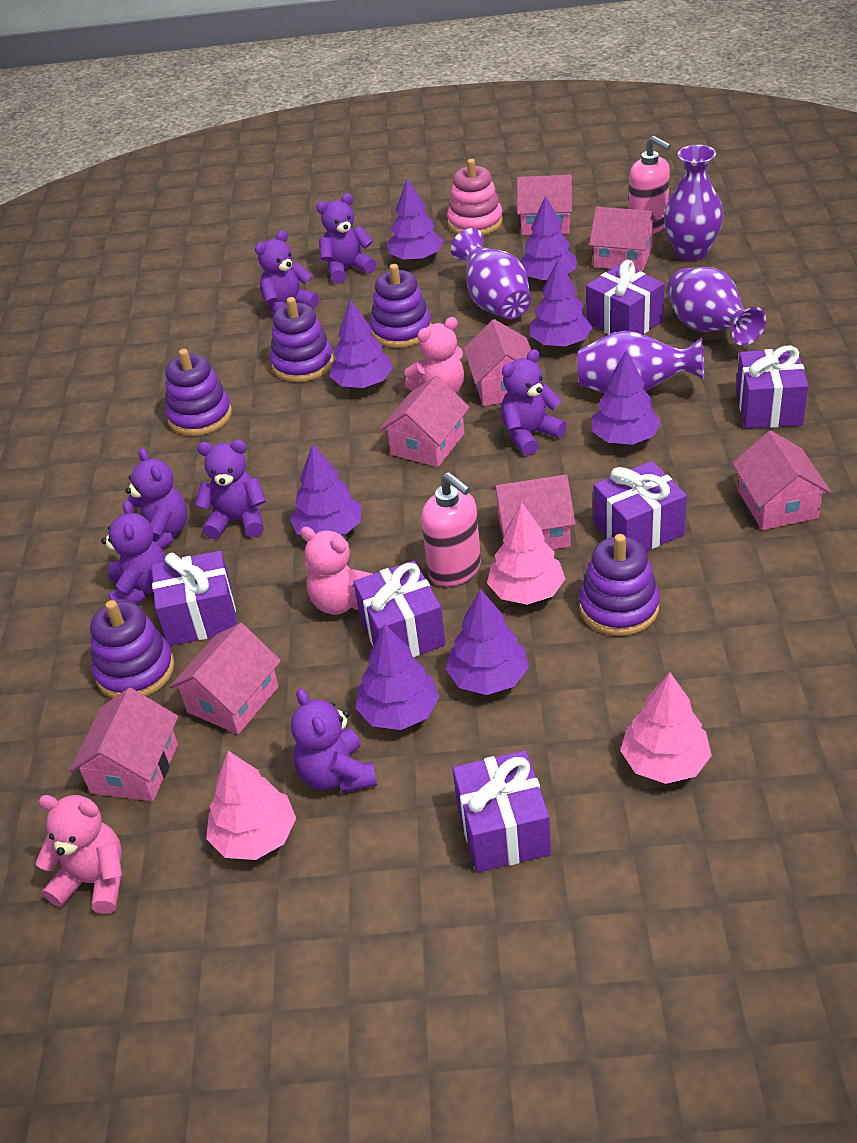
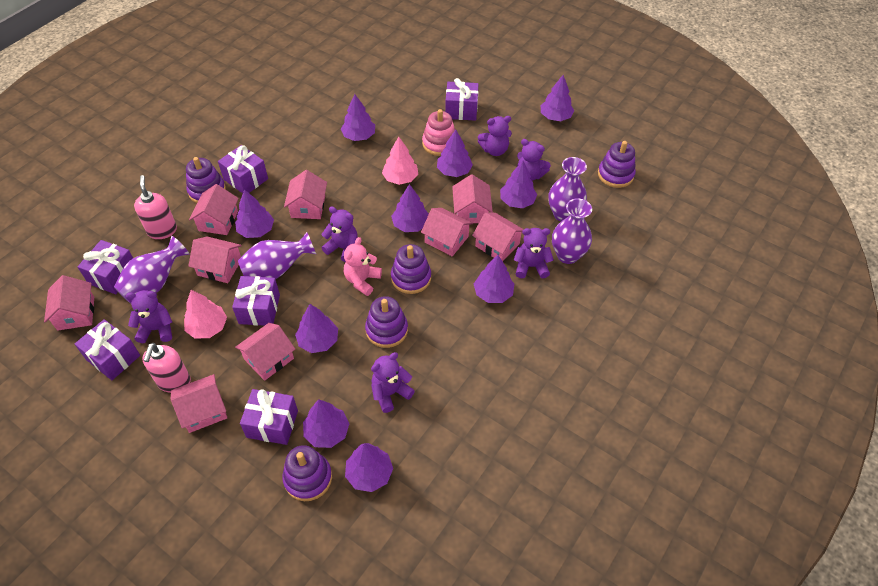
pink house: 8 -> 9
pink teddy bear: 3 -> 1
pink tree: 3 -> 2
purple teddy bear: 7 -> 6
purple tree: 8 -> 10

